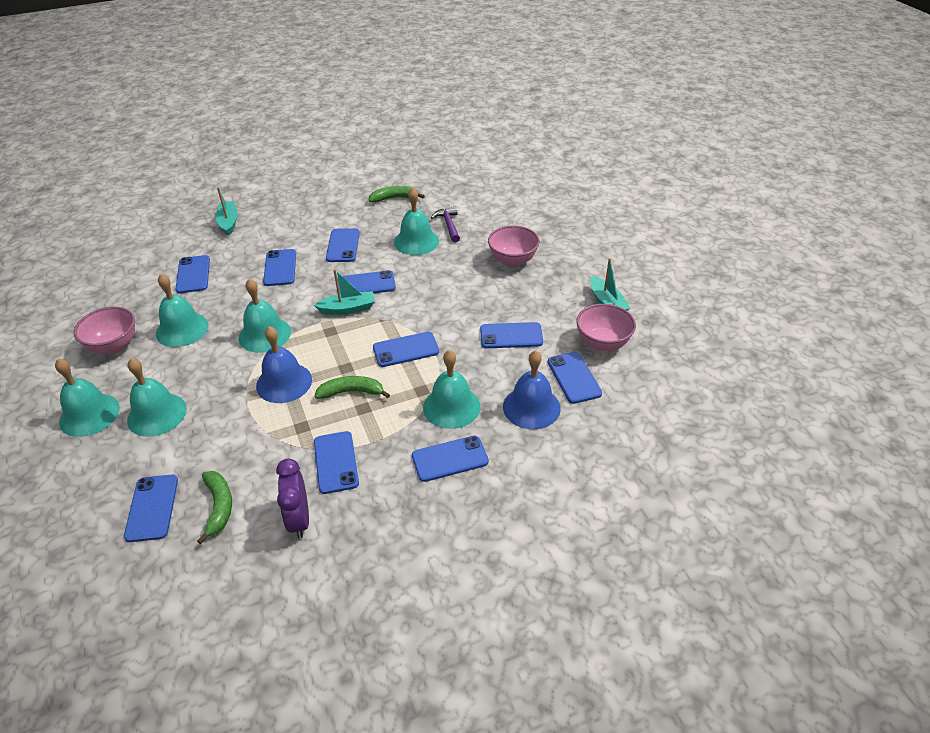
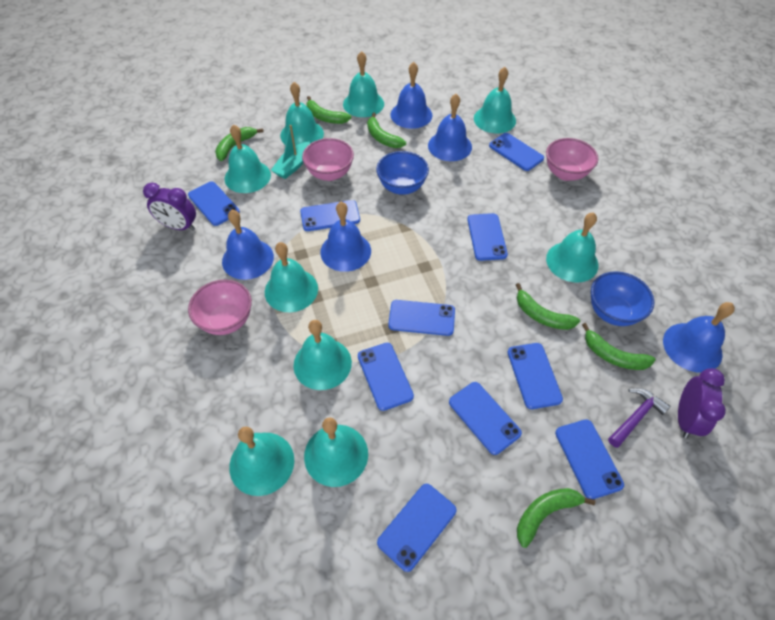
blue bell: 2 -> 5
blue bowl: 0 -> 2
green banana: 3 -> 6
purple clock: 1 -> 2
turquoise bell: 6 -> 9
turquoise boat: 3 -> 1

